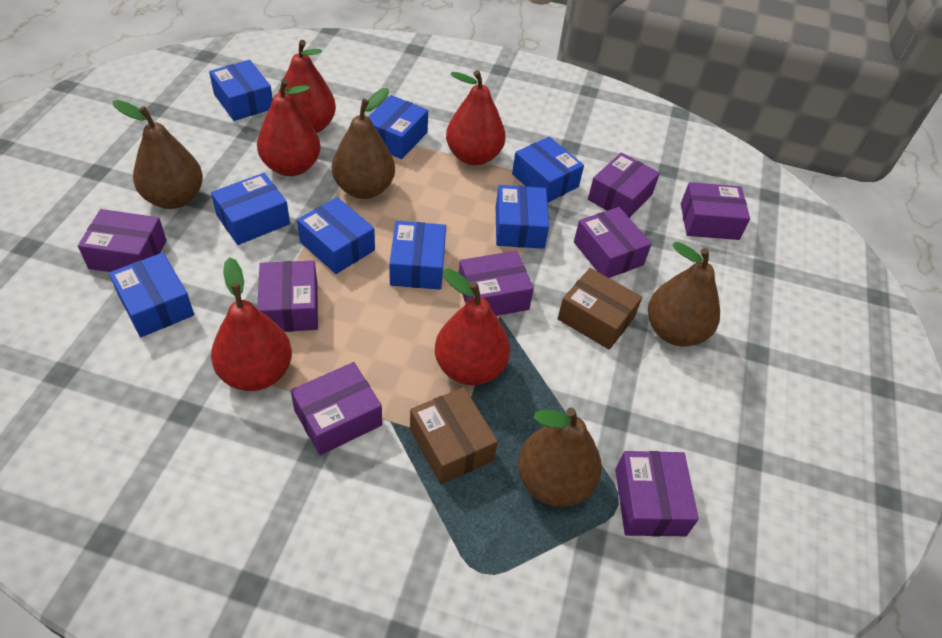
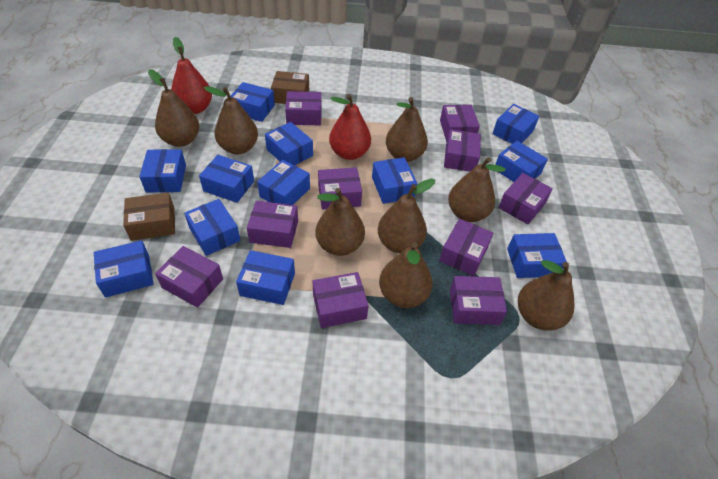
blue box: 8 -> 12
brown pear: 4 -> 8
purple box: 8 -> 10
red pear: 5 -> 2

